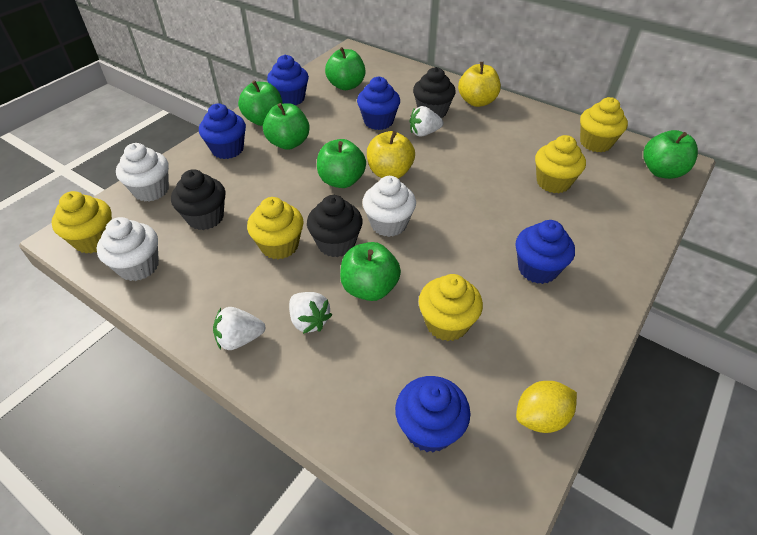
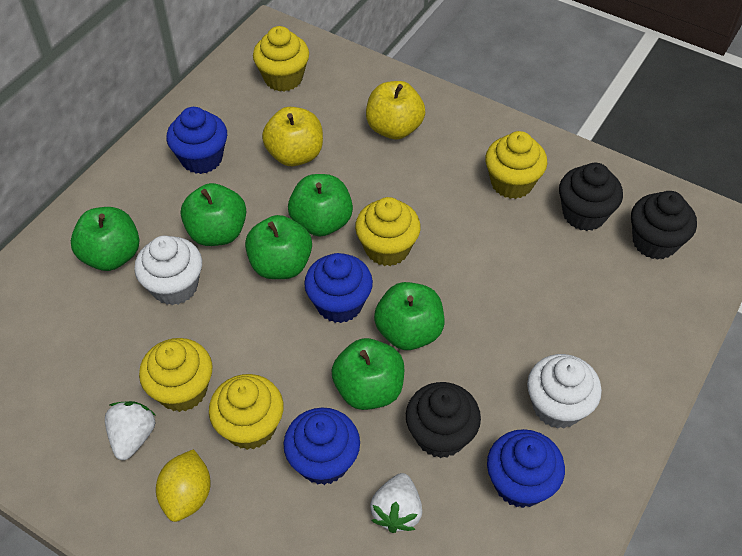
blue cupcake: 5 -> 4
white cupcake: 3 -> 2
white strawberry: 3 -> 2

